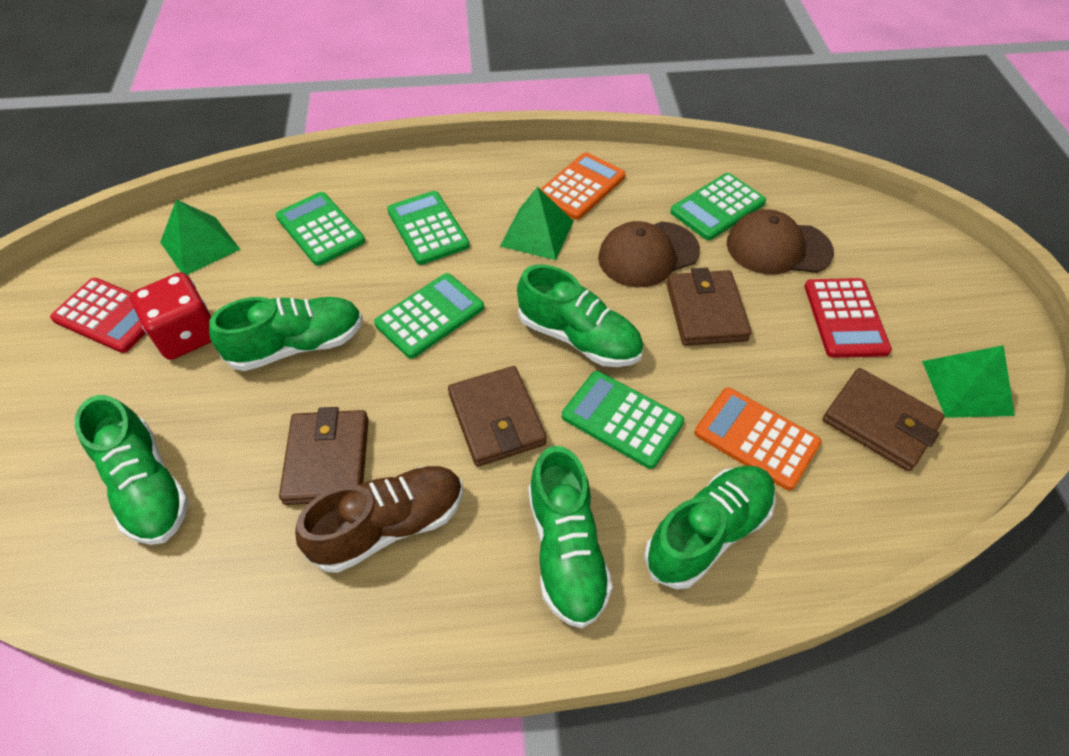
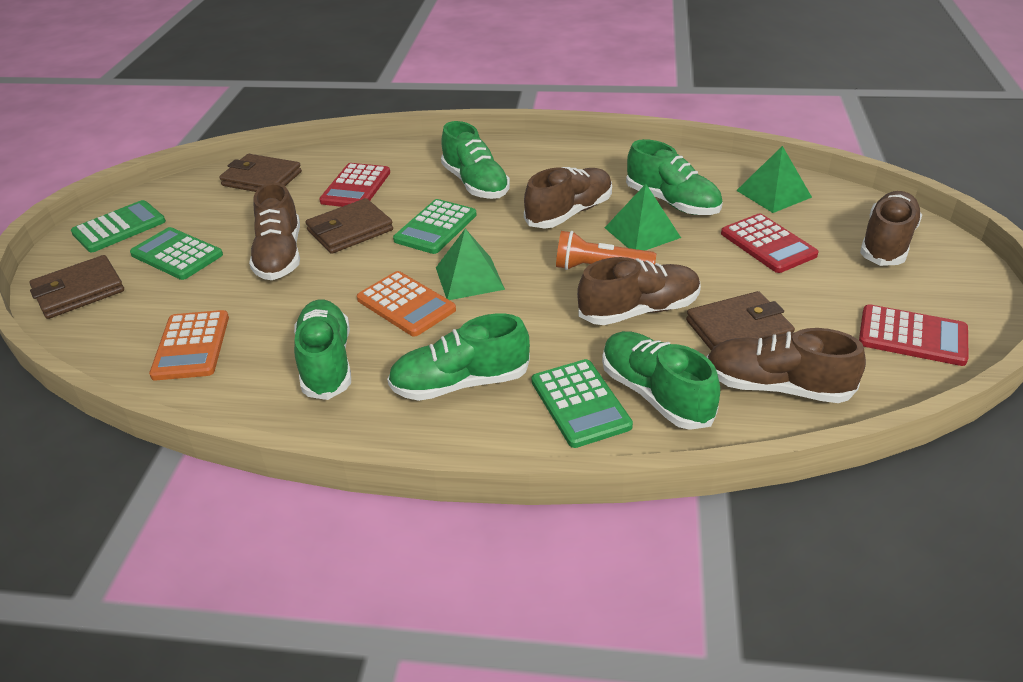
brown cap: 2 -> 0
brown shoe: 1 -> 5
green calculator: 5 -> 4
orange flashlight: 0 -> 1
red calculator: 2 -> 3
red dice: 1 -> 0

